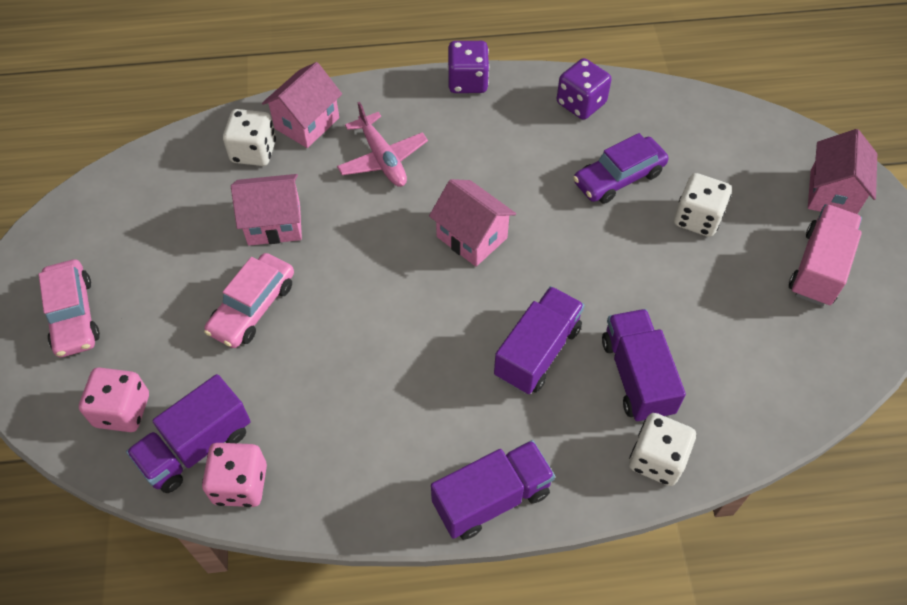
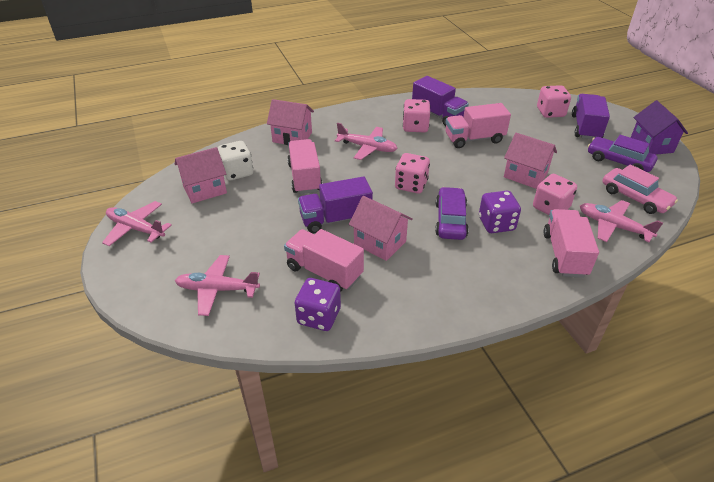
pink car: 2 -> 1
pink dice: 2 -> 4
pink plane: 1 -> 4
pink truck: 1 -> 4
purple car: 1 -> 2
purple house: 0 -> 1
purple truck: 4 -> 3
white dice: 3 -> 1

